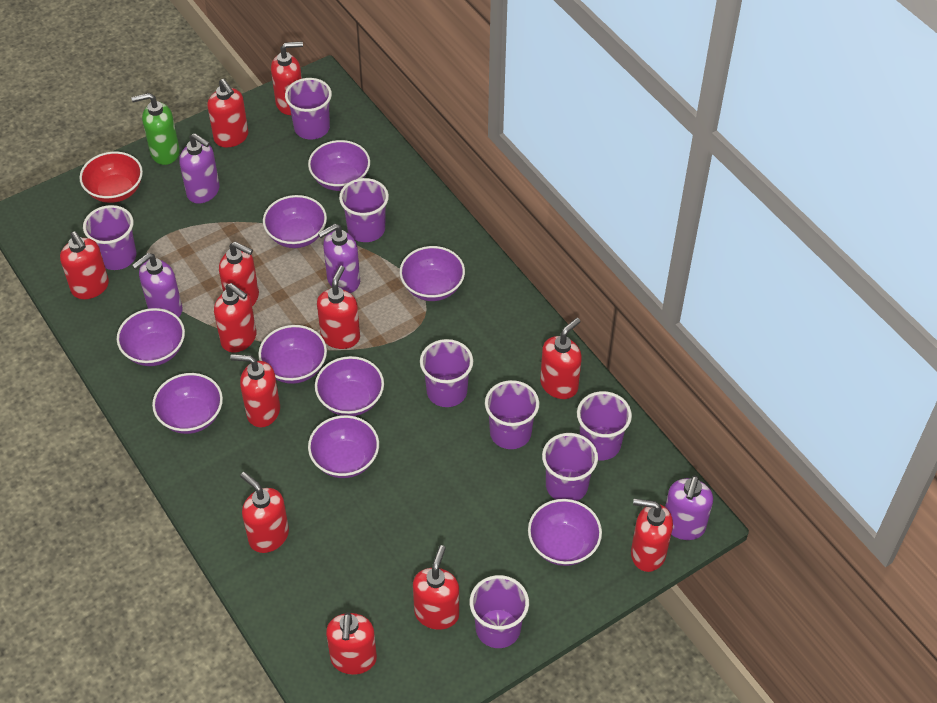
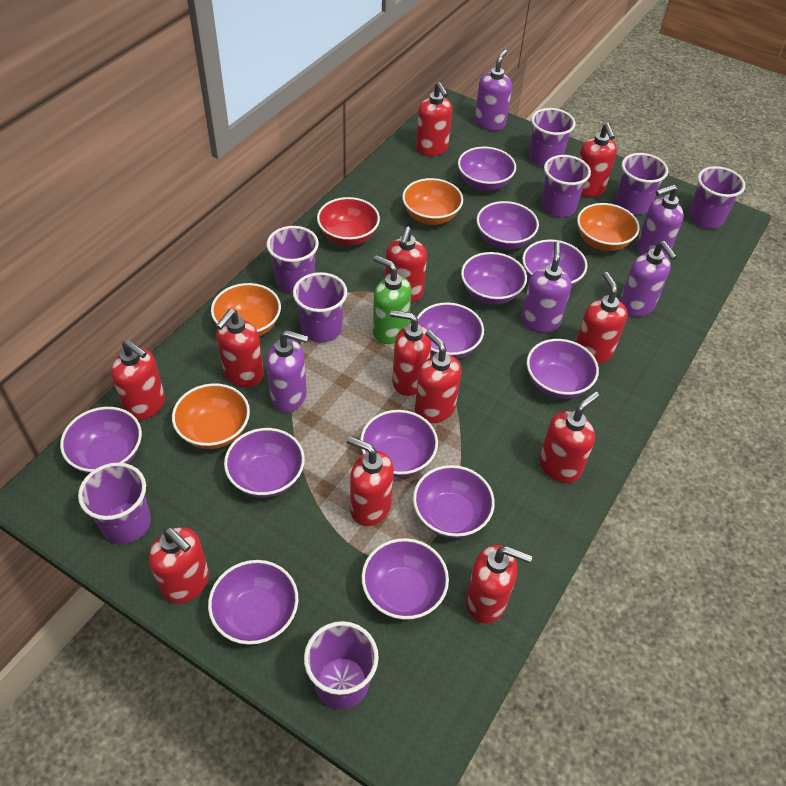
orange bowl: 0 -> 4
purple bowl: 9 -> 12
purple soap dispenser: 4 -> 5

